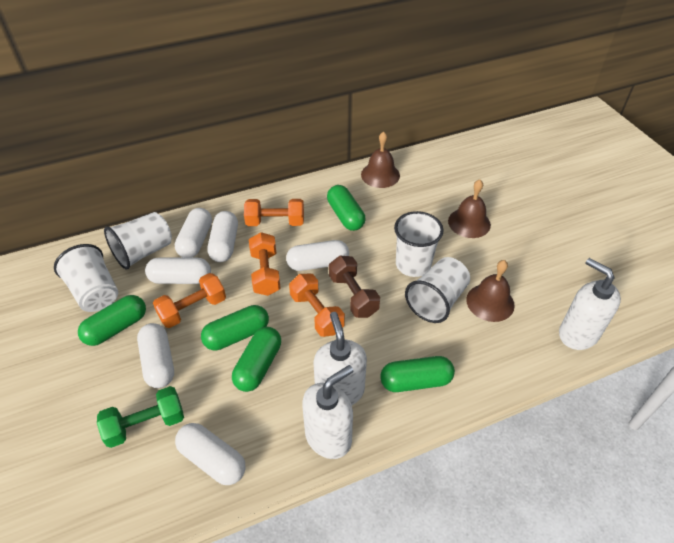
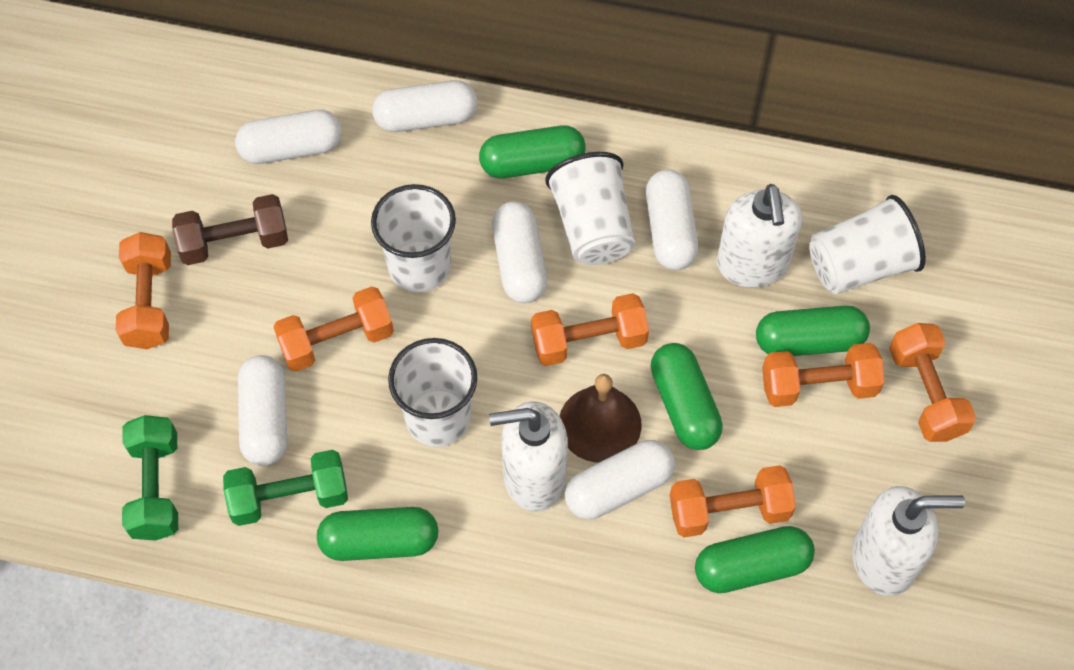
brown bell: 3 -> 1
green dumbbell: 1 -> 2
orange dumbbell: 4 -> 6

